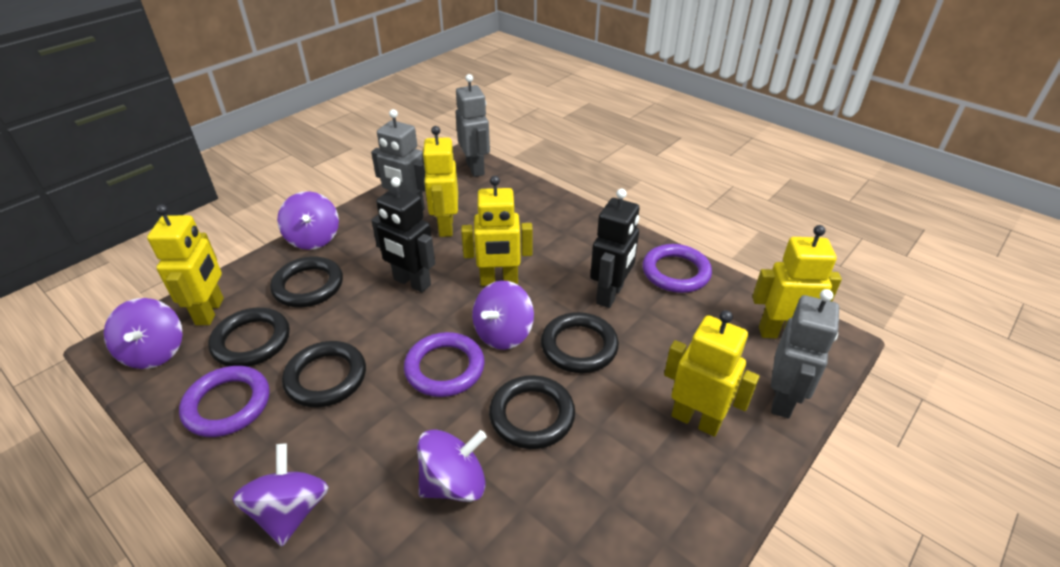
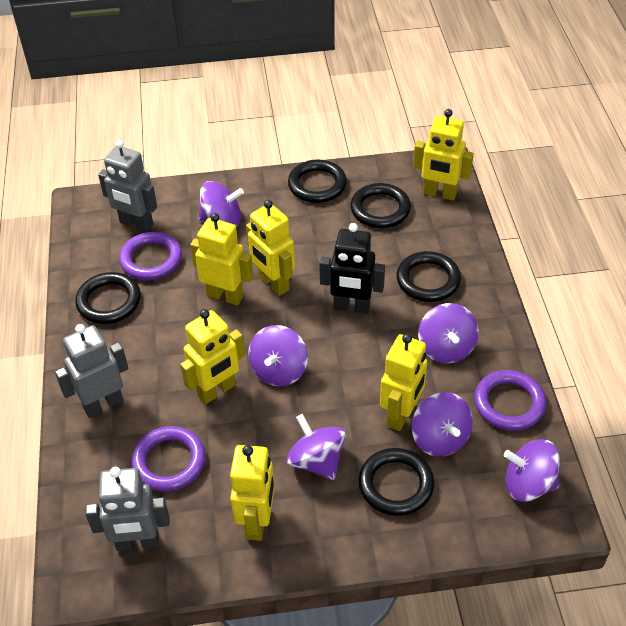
black robot: 2 -> 1
purple spinning top: 5 -> 6
yellow robot: 5 -> 6

